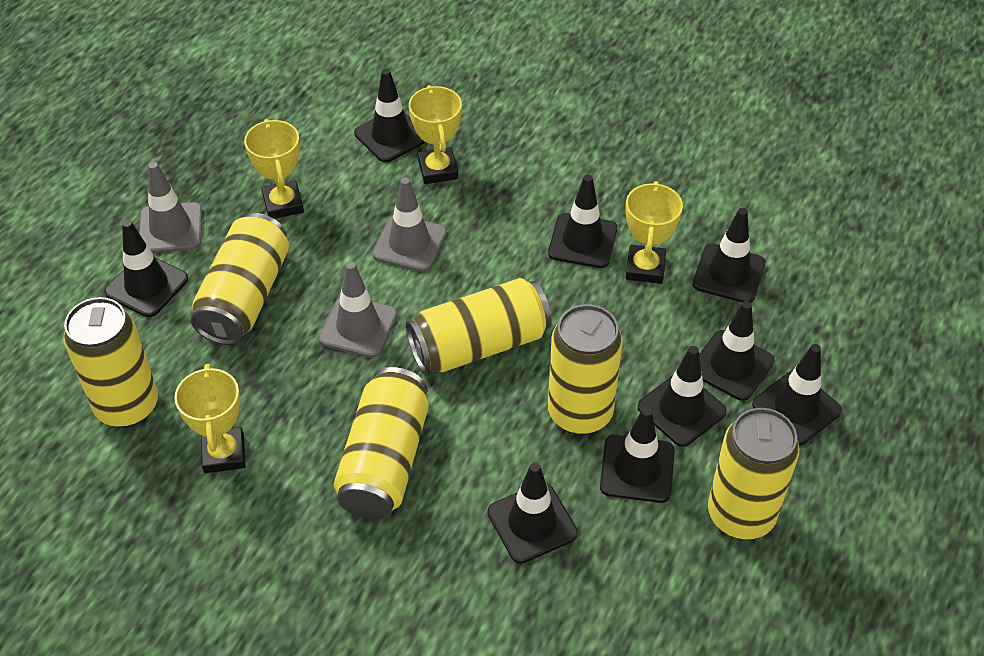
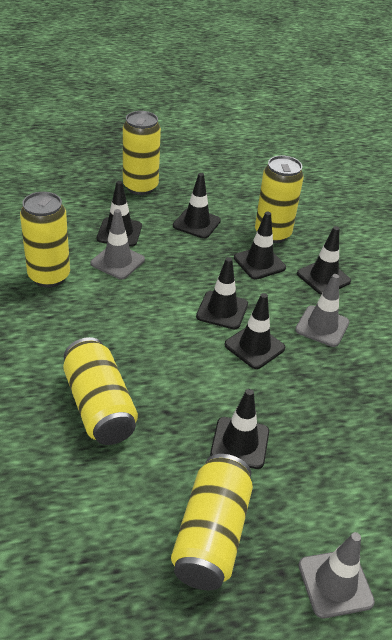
black traffic cone: 9 -> 7
yellow can: 6 -> 5
yellow trophy: 4 -> 0

